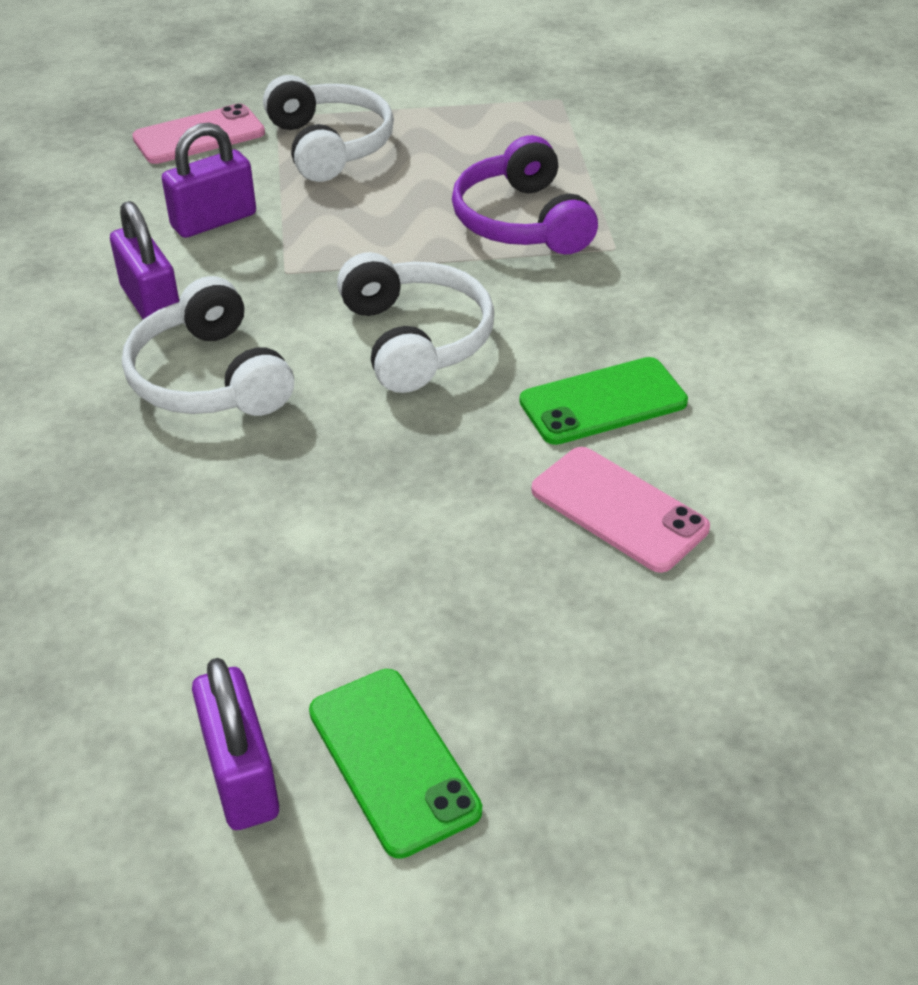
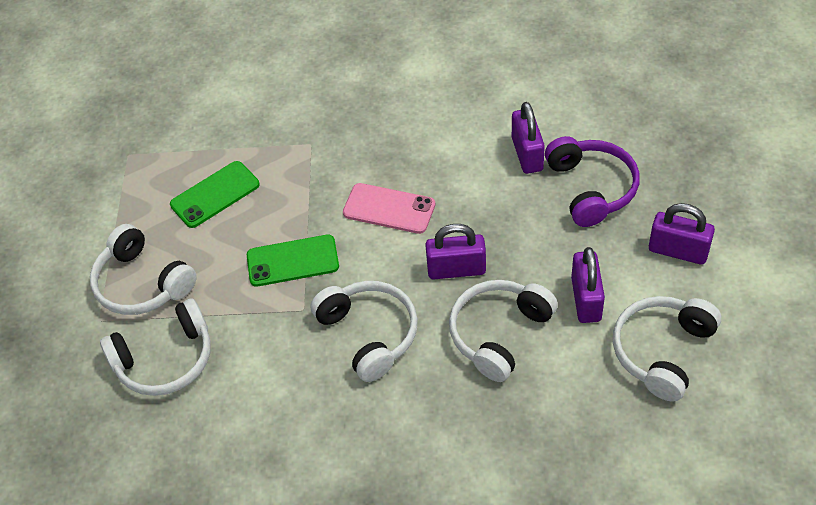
pink phone: 2 -> 1
purple padlock: 3 -> 4
white headphones: 3 -> 5

